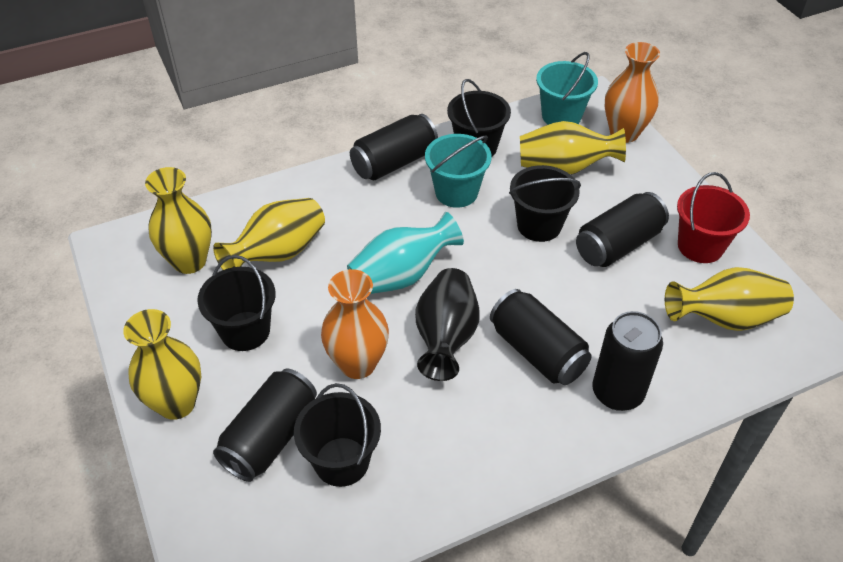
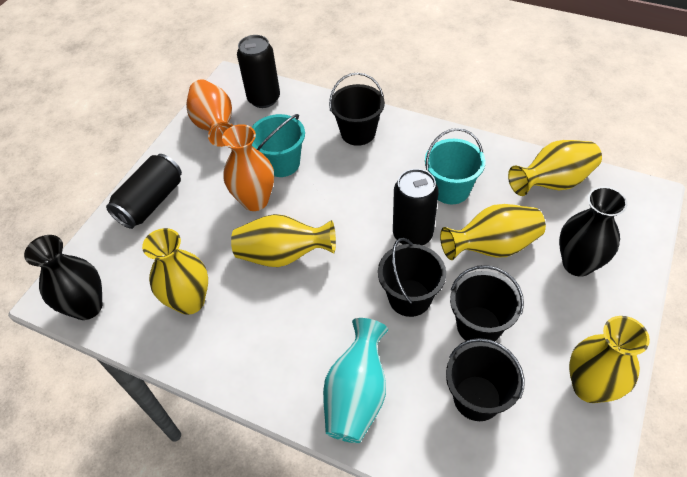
black can: 5 -> 3
black vase: 1 -> 2
red bucket: 1 -> 0

